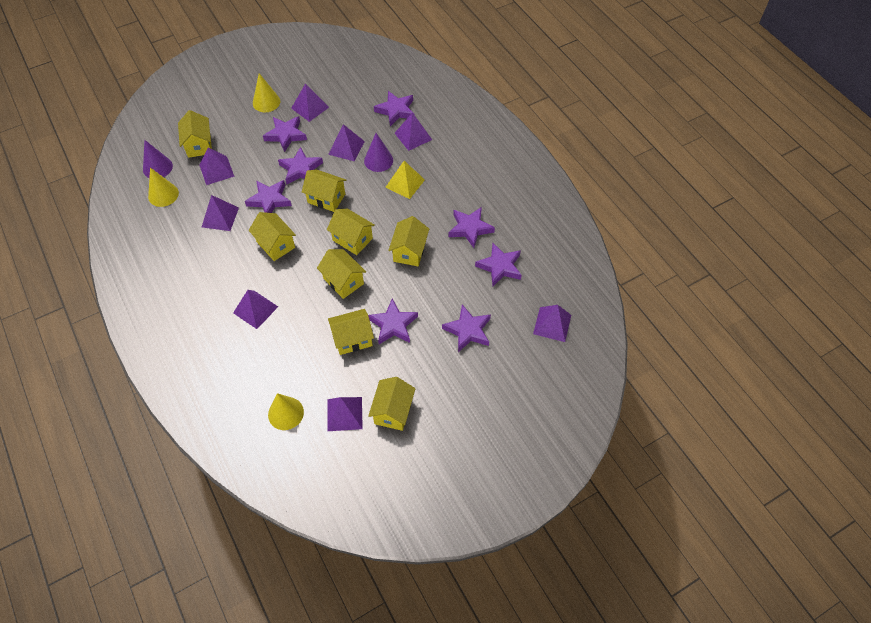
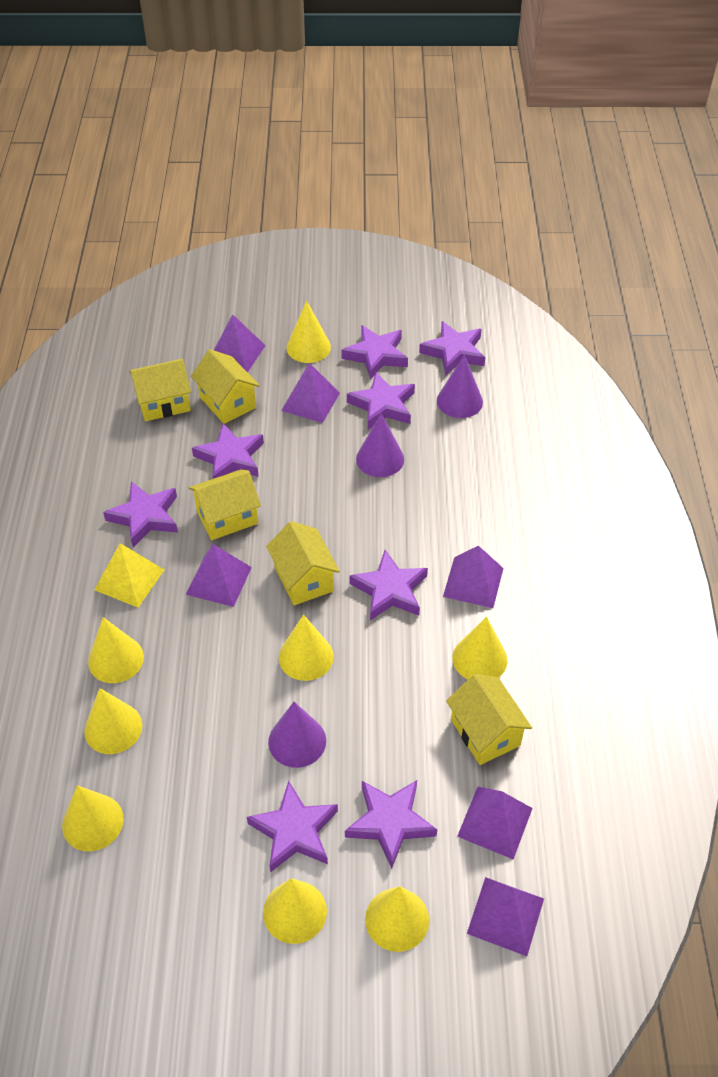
purple cone: 2 -> 3
purple pyramid: 8 -> 6
yellow cone: 3 -> 8
yellow house: 8 -> 5

